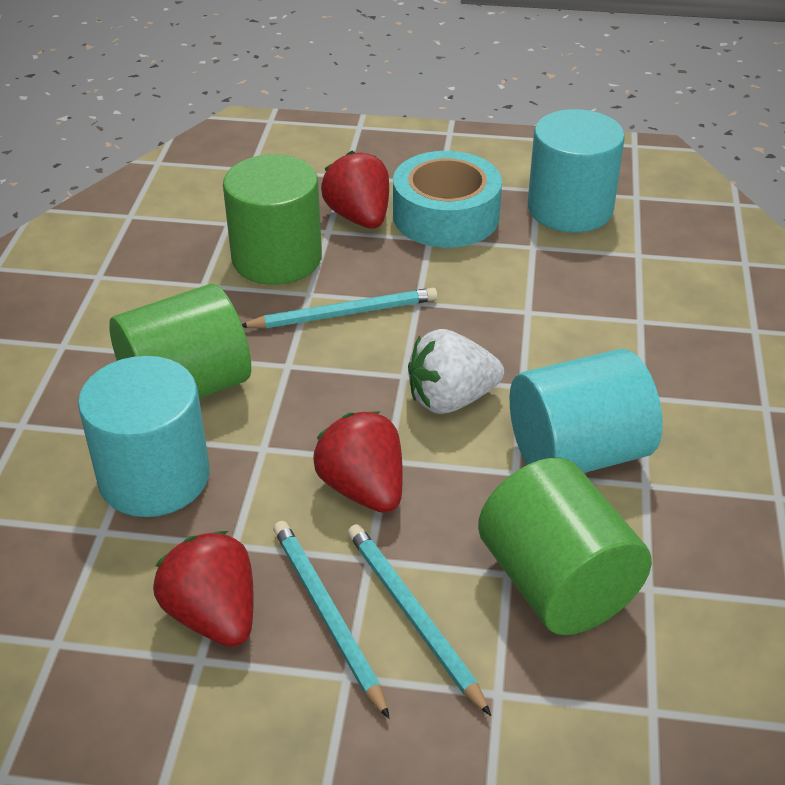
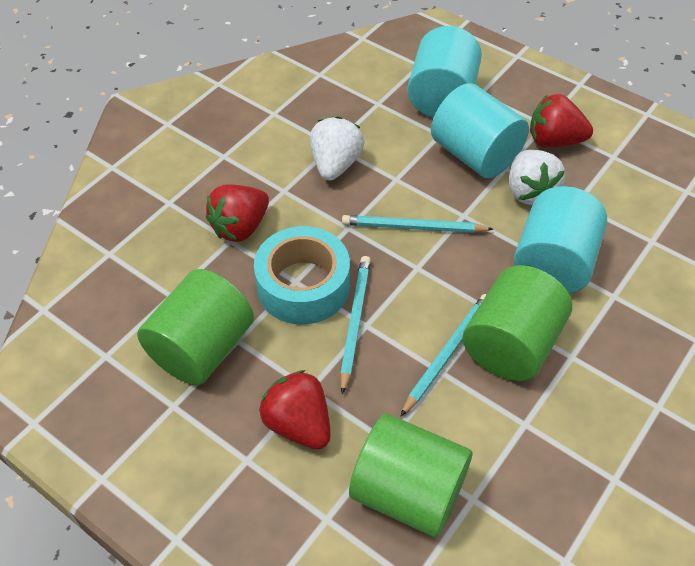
white strawberry: 1 -> 2

